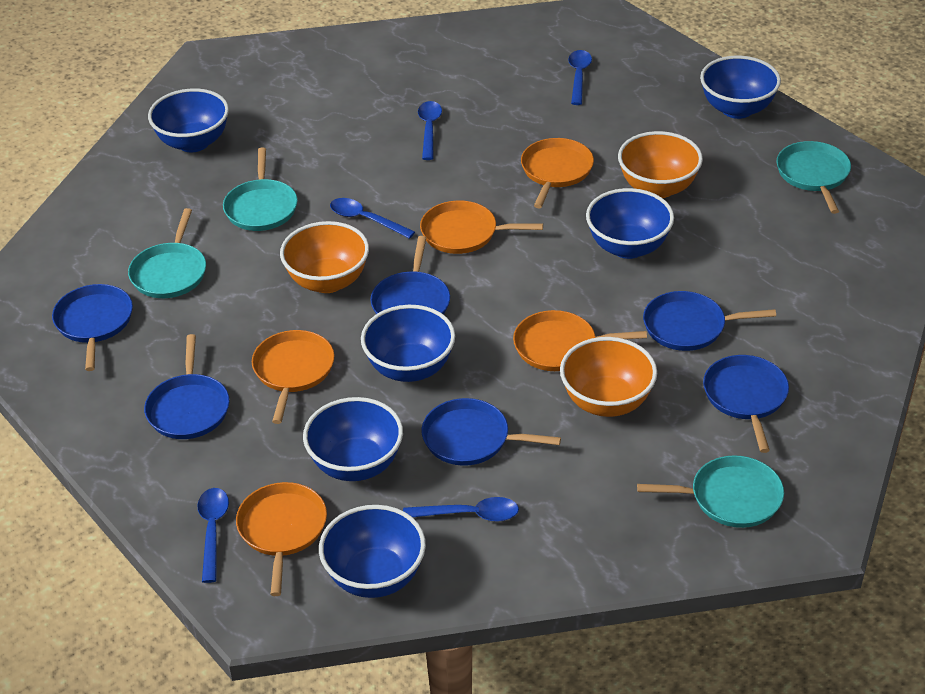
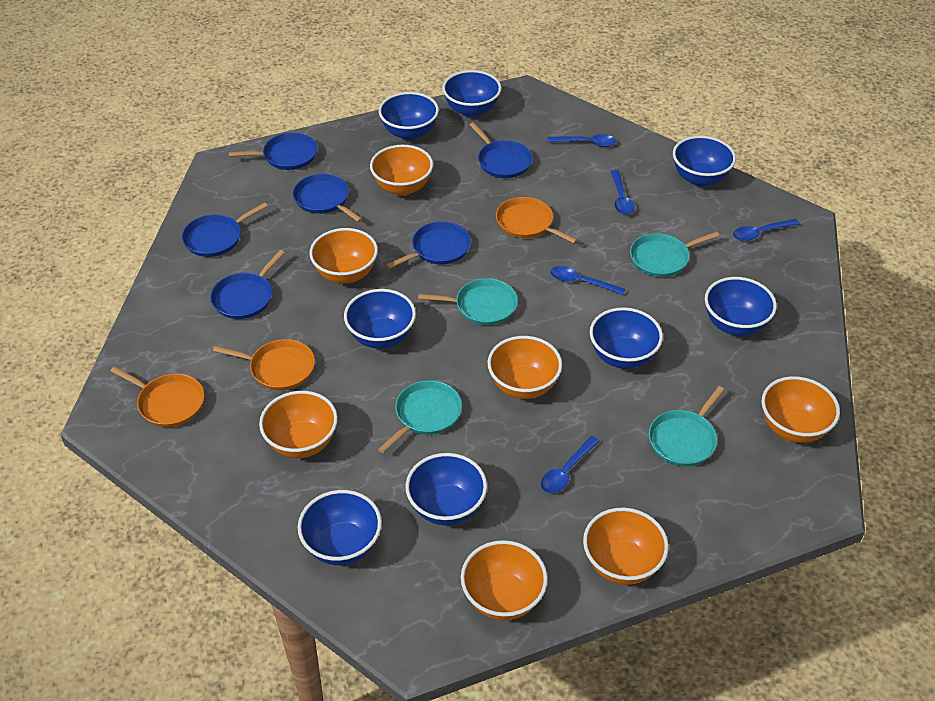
blue bowl: 6 -> 8
orange bowl: 3 -> 7
orange pan: 5 -> 3

